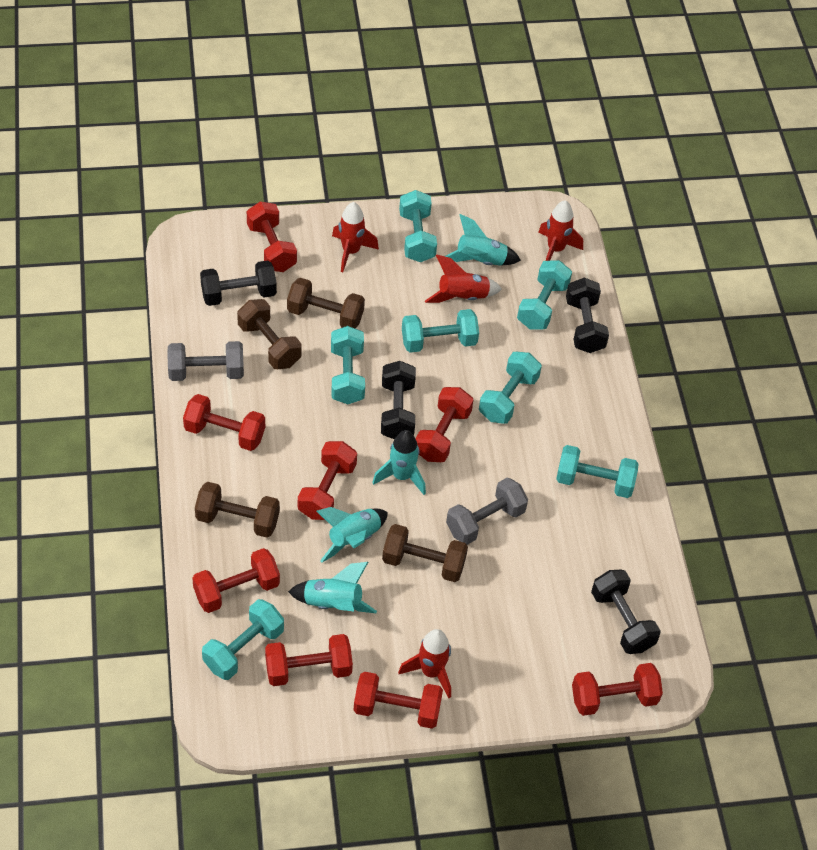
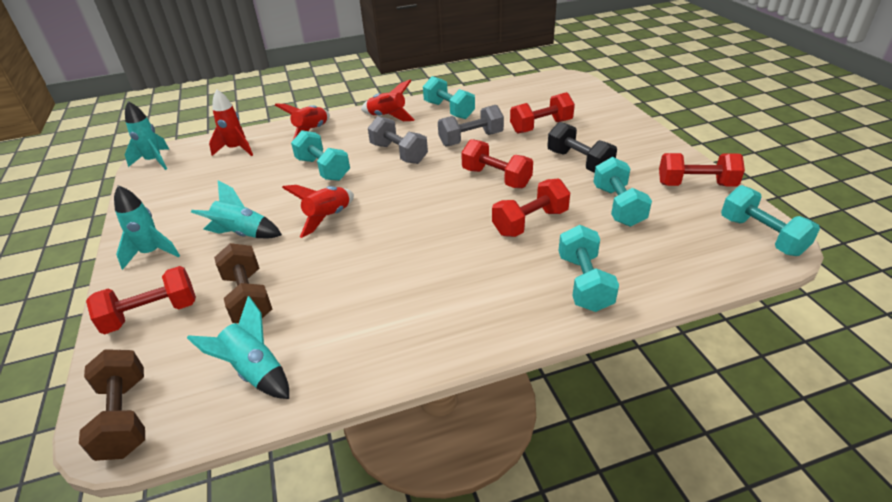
black dumbbell: 4 -> 1
brown dumbbell: 4 -> 2
red dumbbell: 8 -> 5
turquoise dumbbell: 7 -> 5

